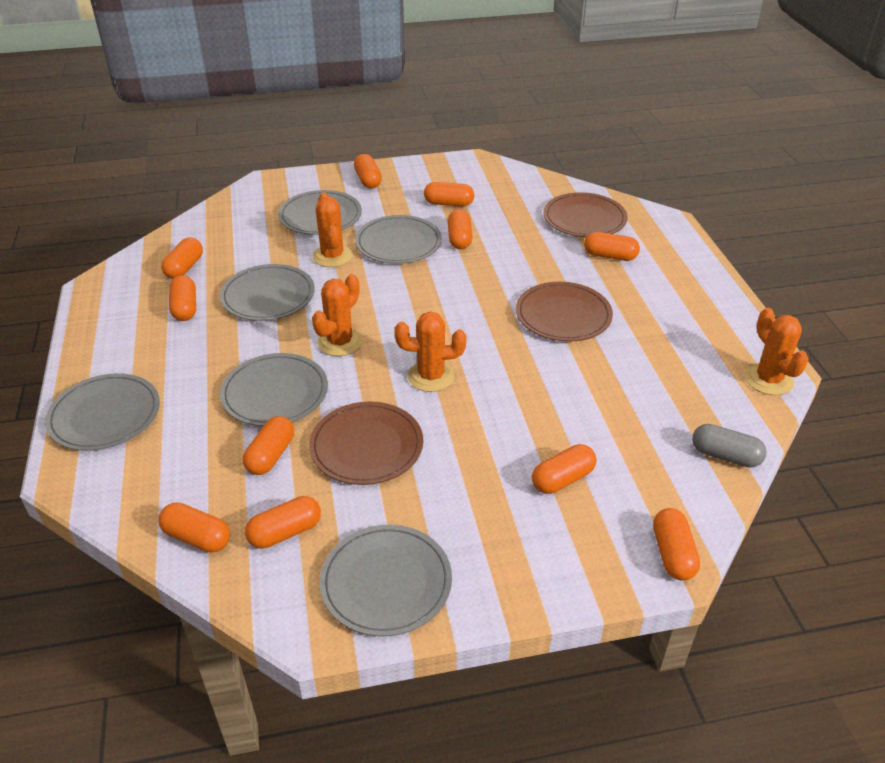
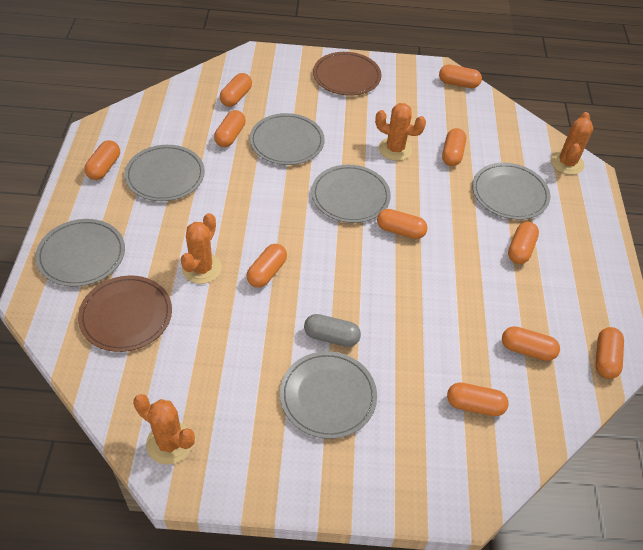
brown plate: 3 -> 2

